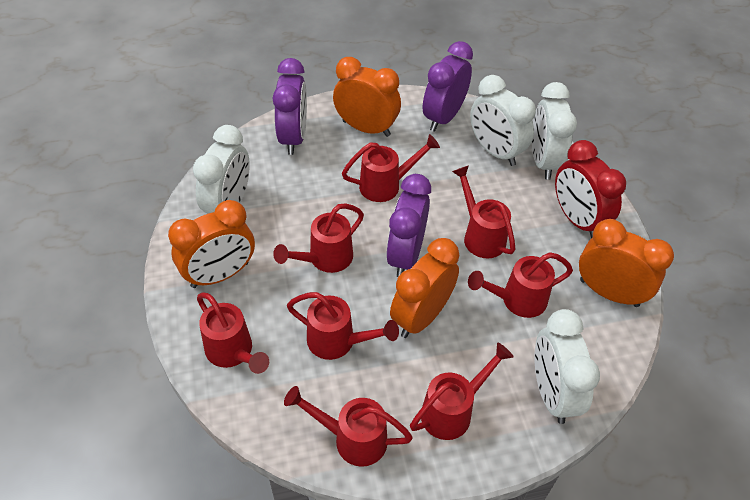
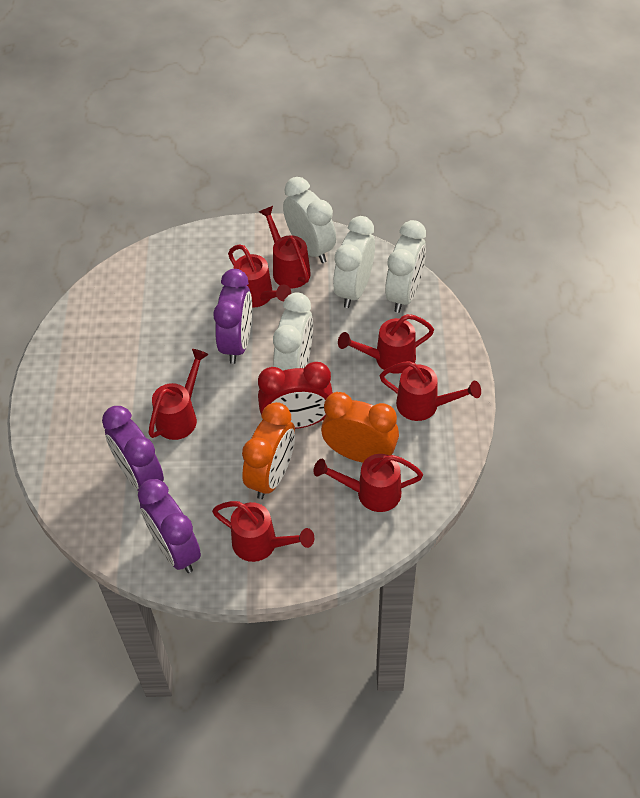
orange clock: 4 -> 2
red watering can: 8 -> 7

